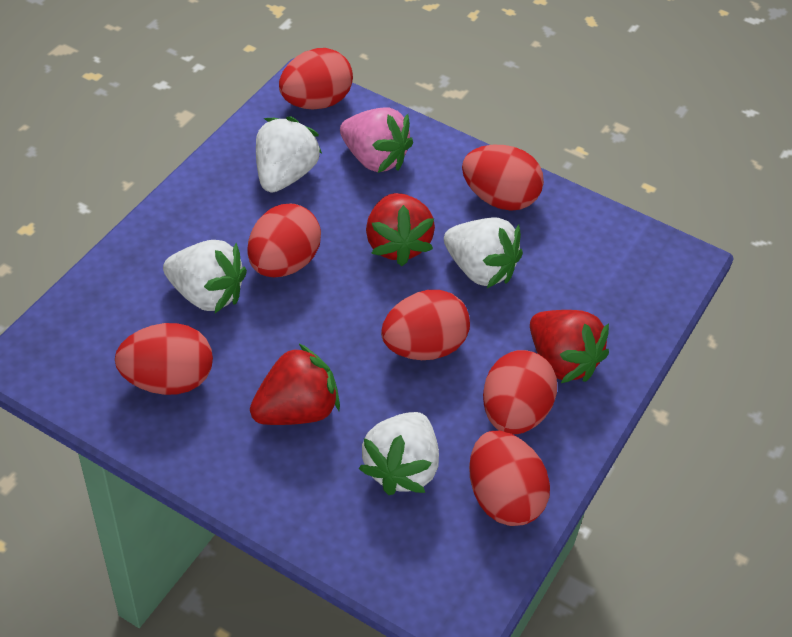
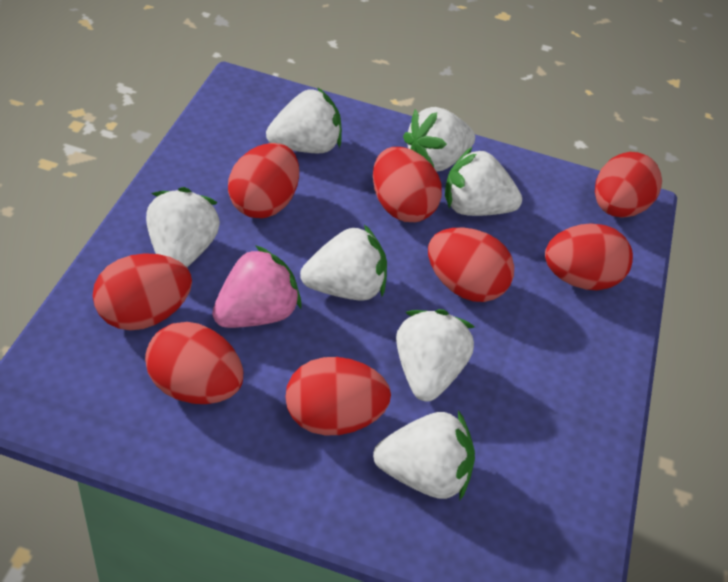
red egg: 7 -> 8
red strawberry: 3 -> 0
white strawberry: 4 -> 7

